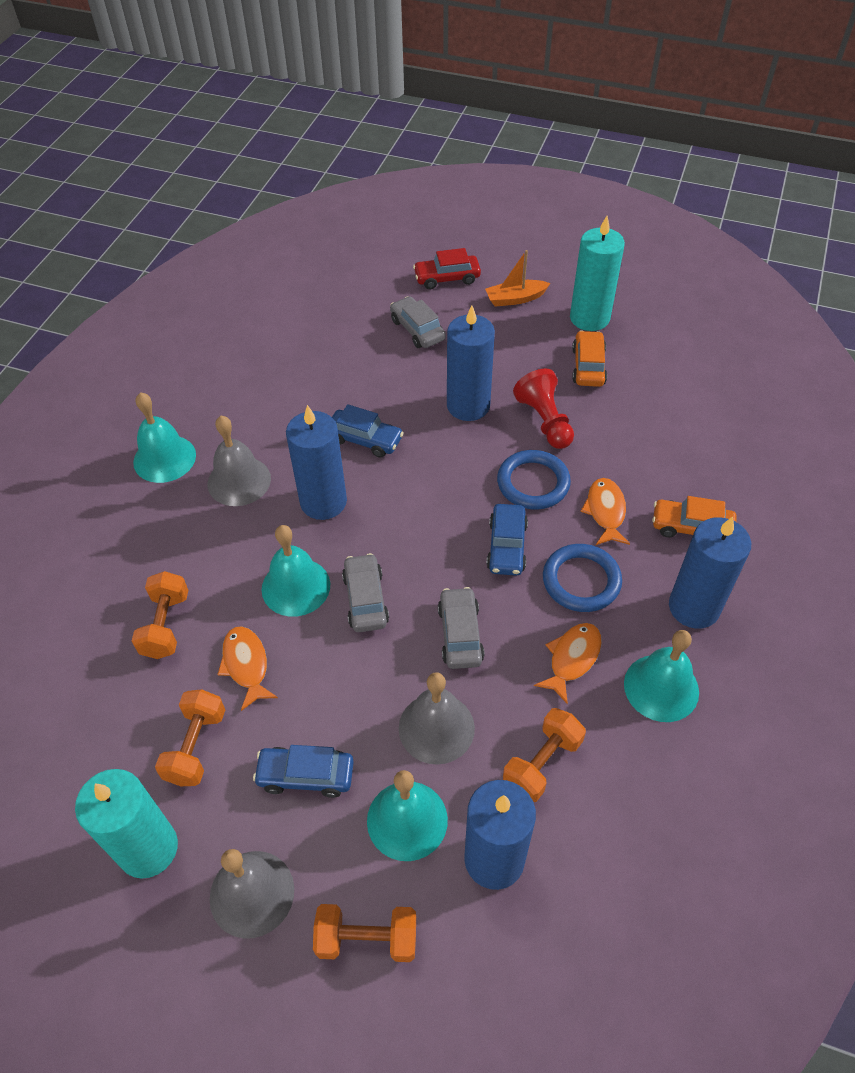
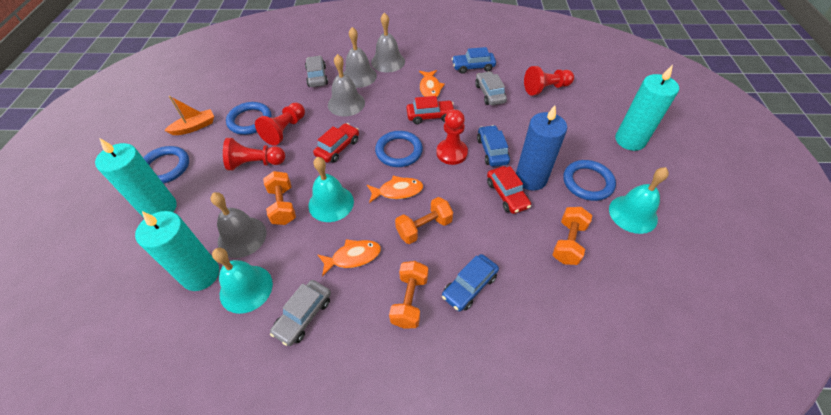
blue candle: 4 -> 1
blue ring: 2 -> 4
grey bell: 3 -> 4
orange car: 2 -> 0
red car: 1 -> 3
red pawn: 1 -> 4
turquoise bell: 4 -> 3
turquoise candle: 2 -> 3

